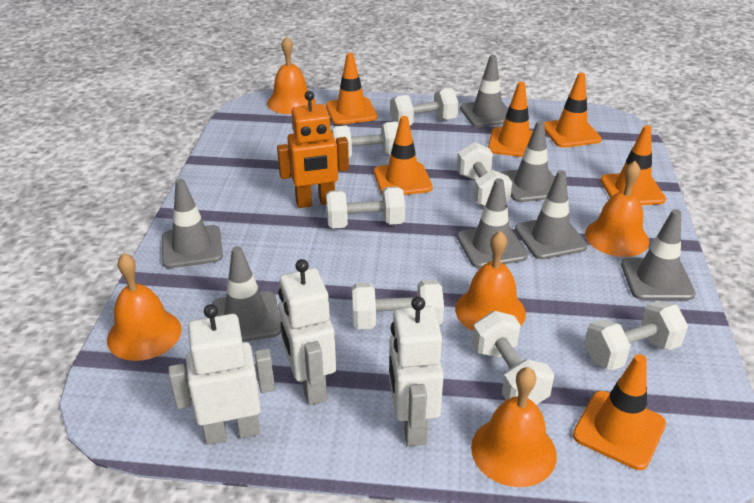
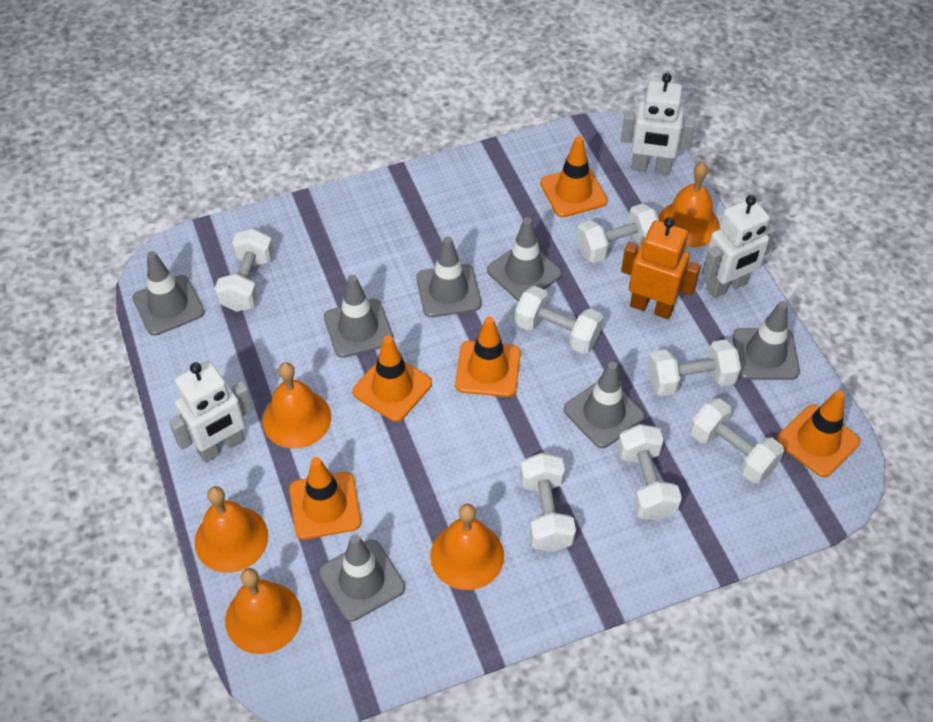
orange traffic cone: 6 -> 5

